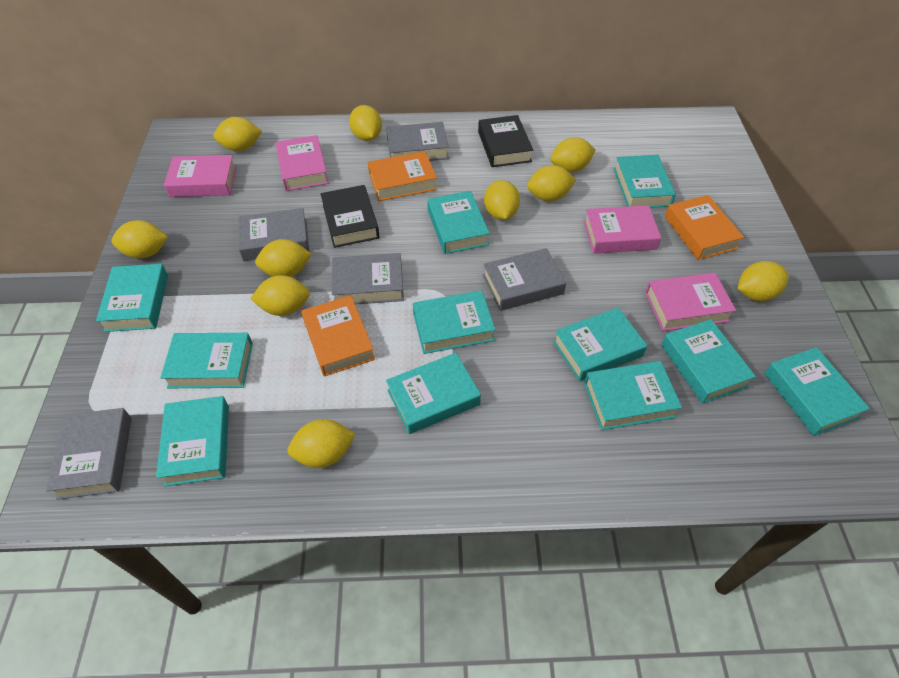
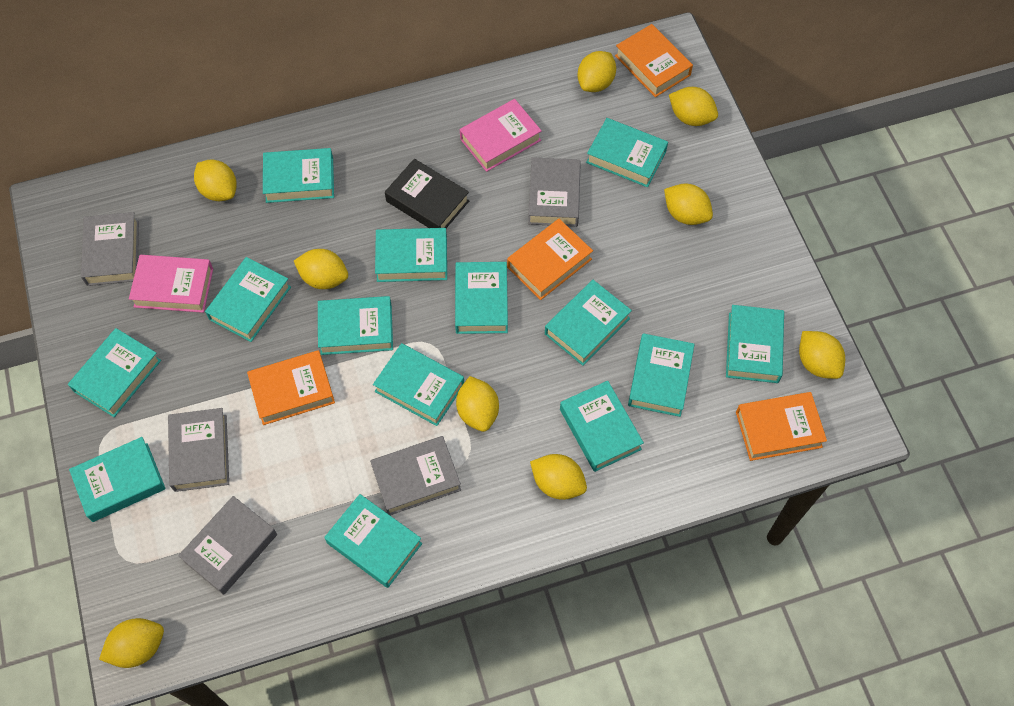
black book: 2 -> 1
orange book: 3 -> 4
pink book: 4 -> 2
turquoise book: 11 -> 14
yellow lemon: 10 -> 9

